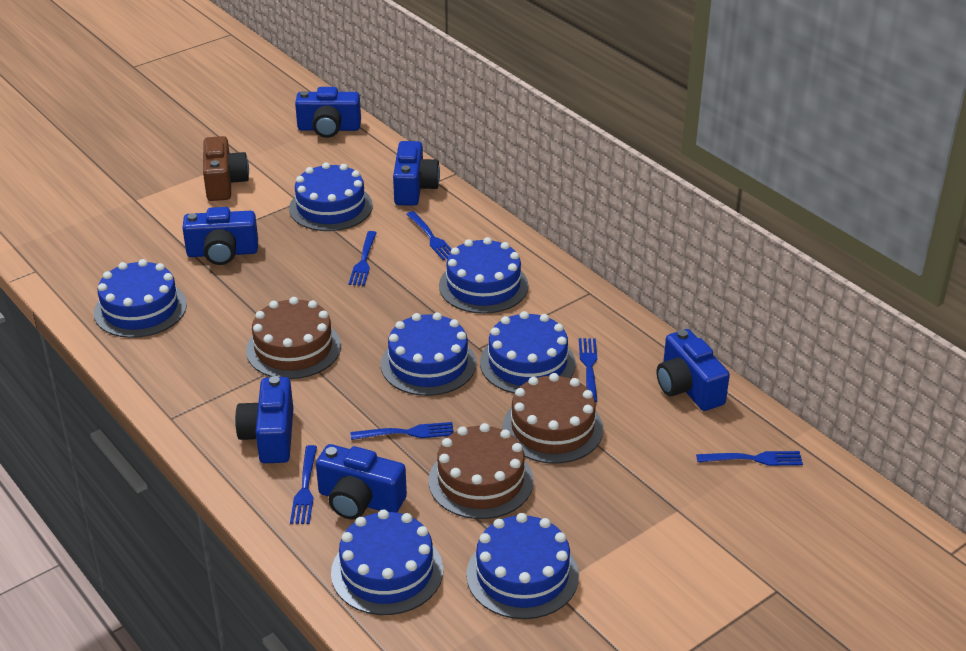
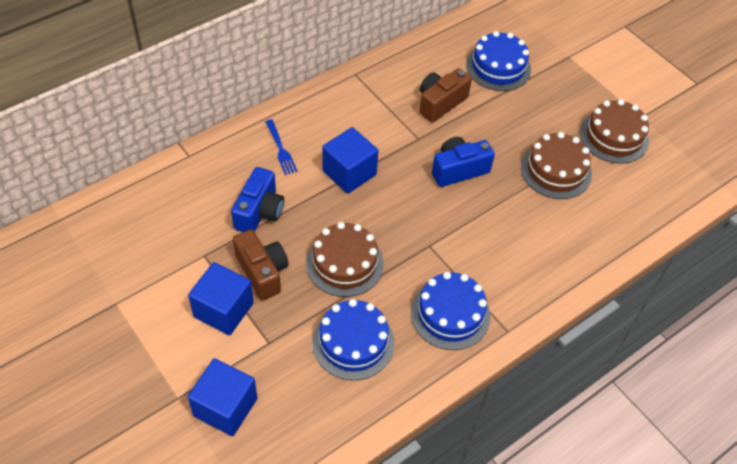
blue cake: 7 -> 3
blue camera: 6 -> 2
blue cube: 0 -> 3
blue fork: 6 -> 1
brown camera: 1 -> 2

